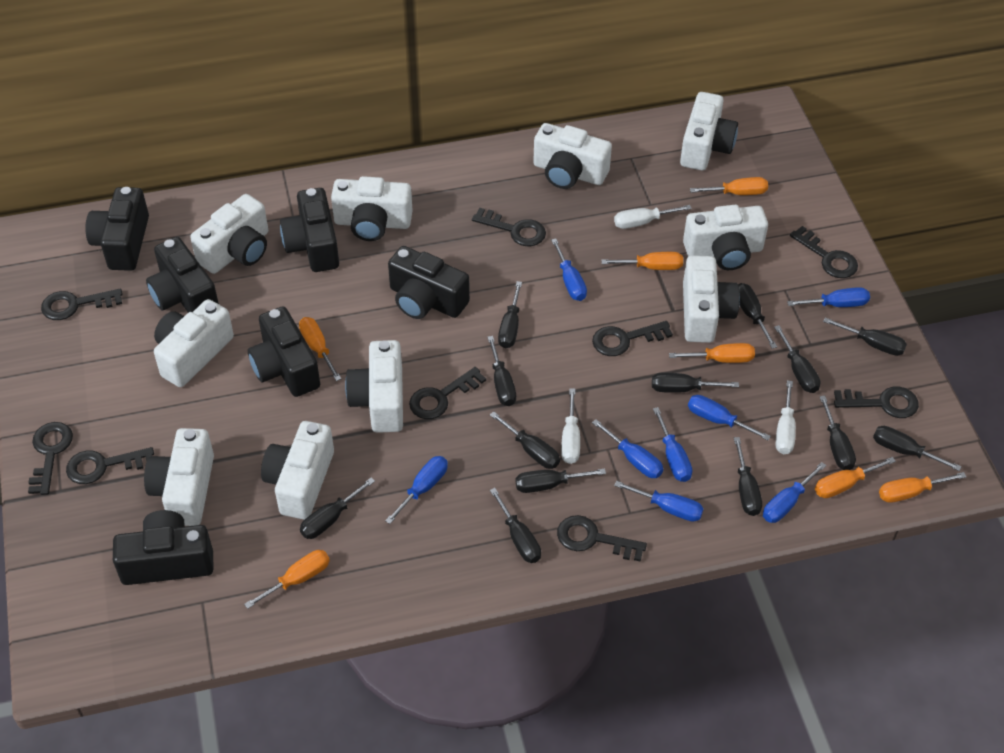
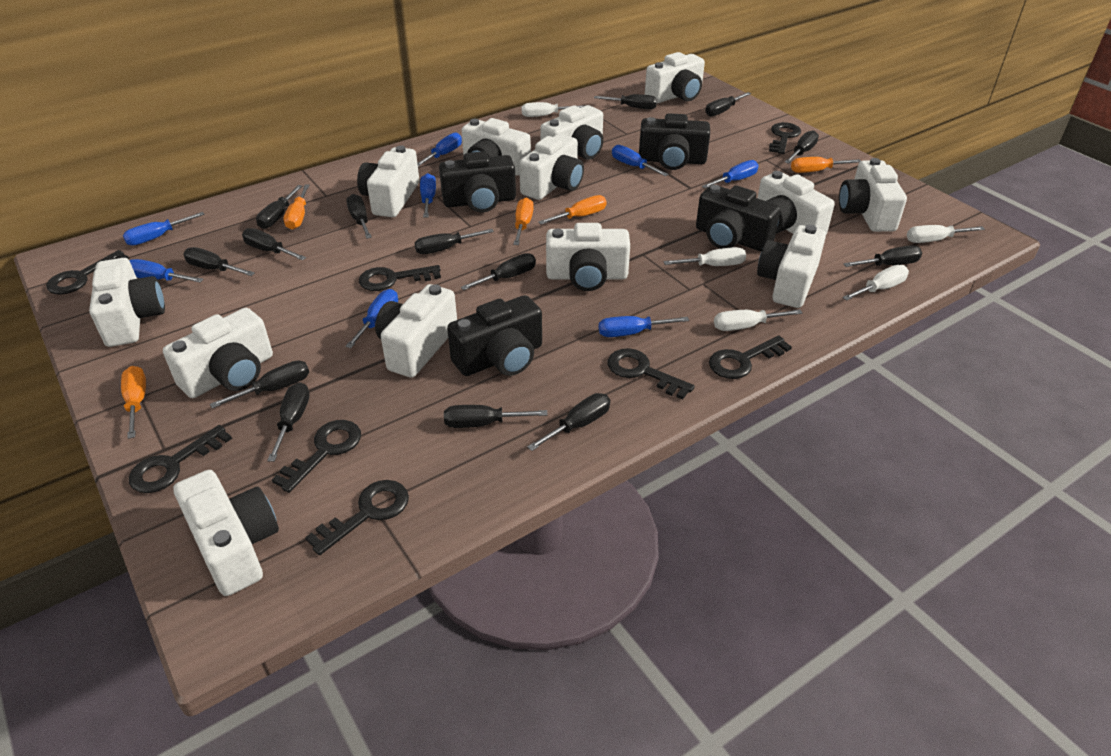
black camera: 6 -> 4
black key: 9 -> 8
black screwdriver: 13 -> 14
orange screwdriver: 7 -> 5
white camera: 10 -> 13
white screwdriver: 3 -> 5

